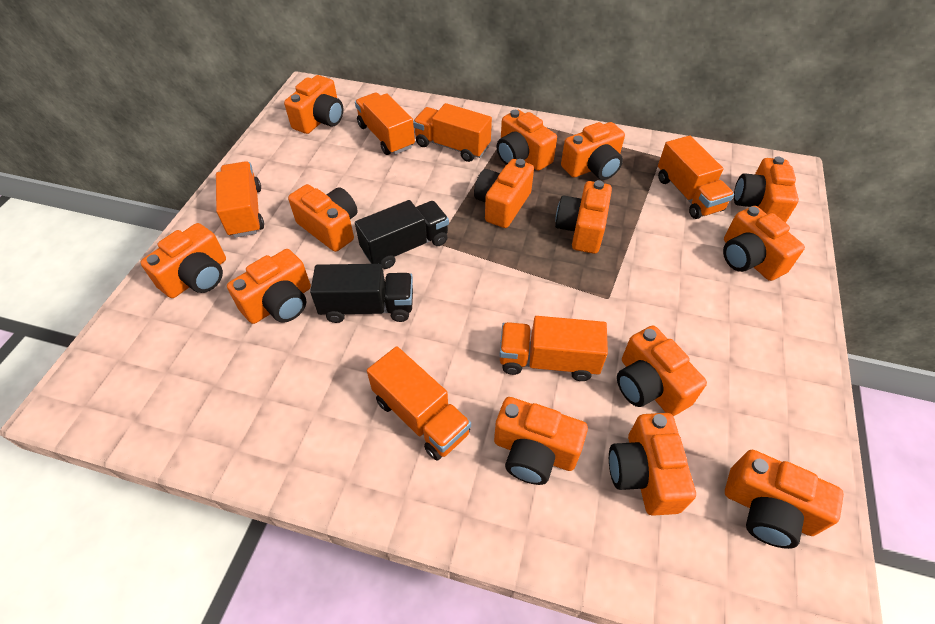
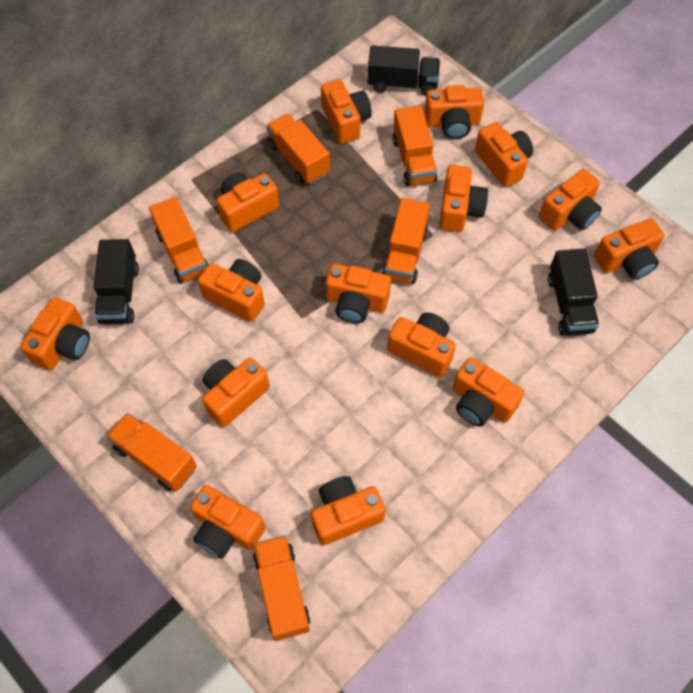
black truck: 2 -> 3
orange camera: 14 -> 15

